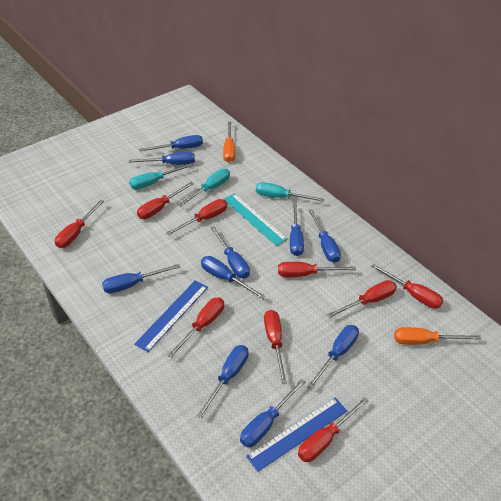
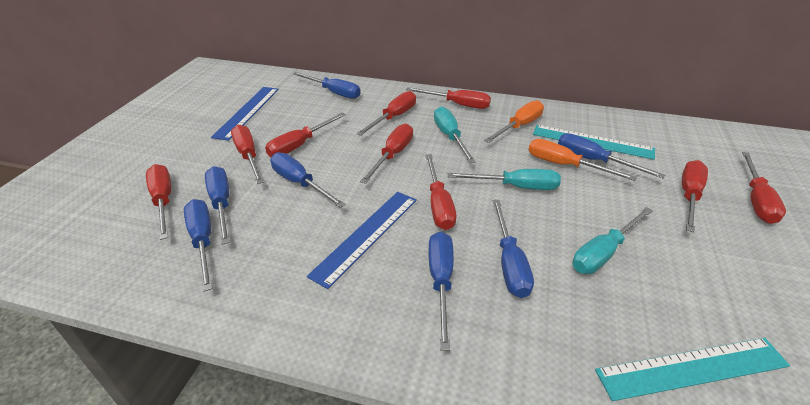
blue screwdriver: 10 -> 7
turquoise ruler: 1 -> 2

